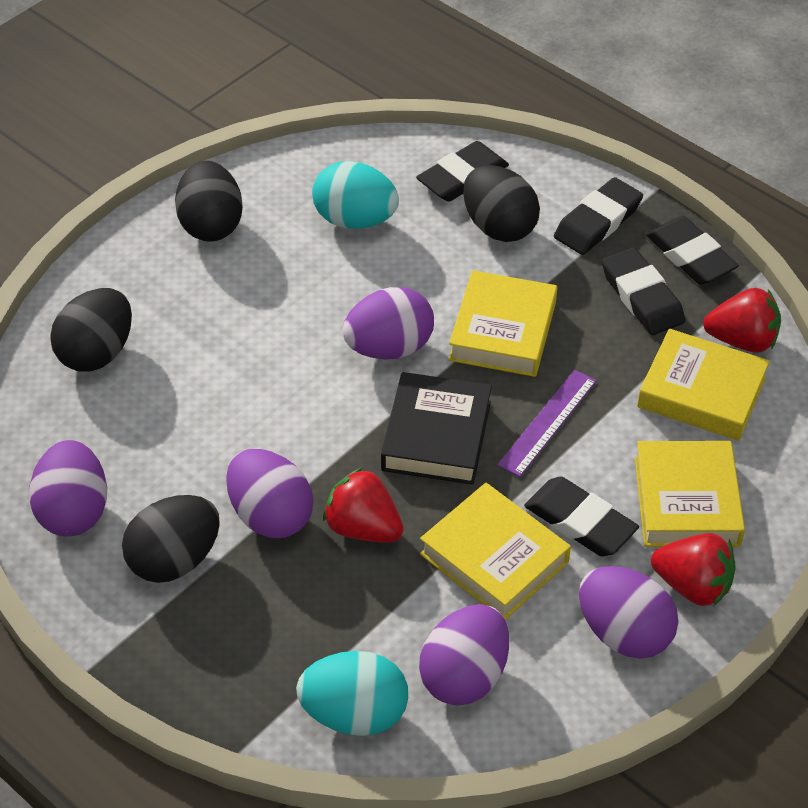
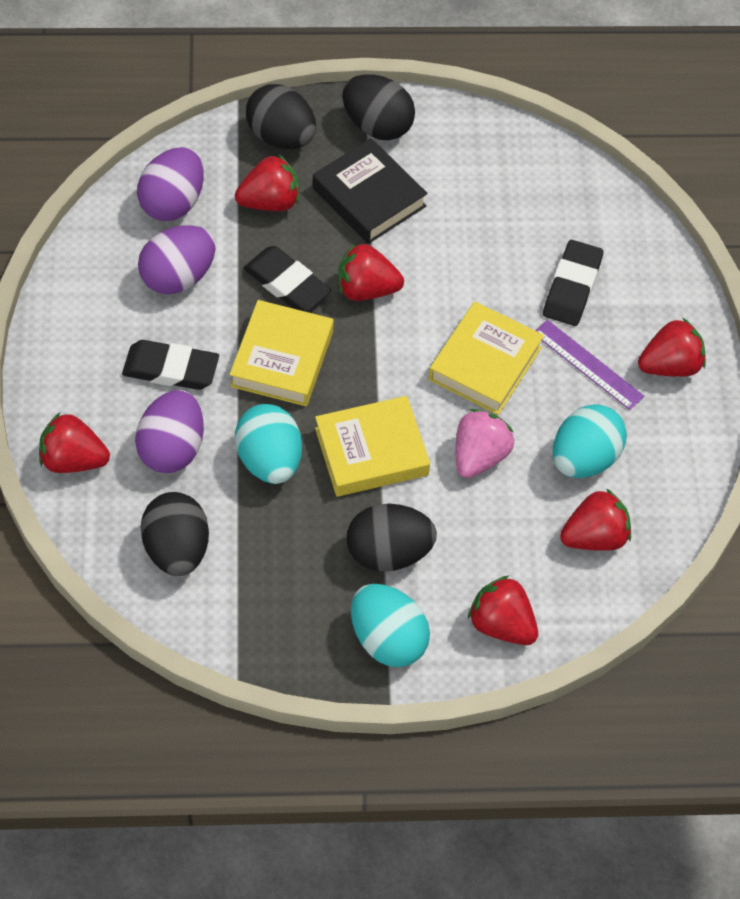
black eraser: 5 -> 3
pink strawberry: 0 -> 1
purple egg: 5 -> 3
red strawberry: 3 -> 6
turquoise egg: 2 -> 3
yellow book: 4 -> 3

